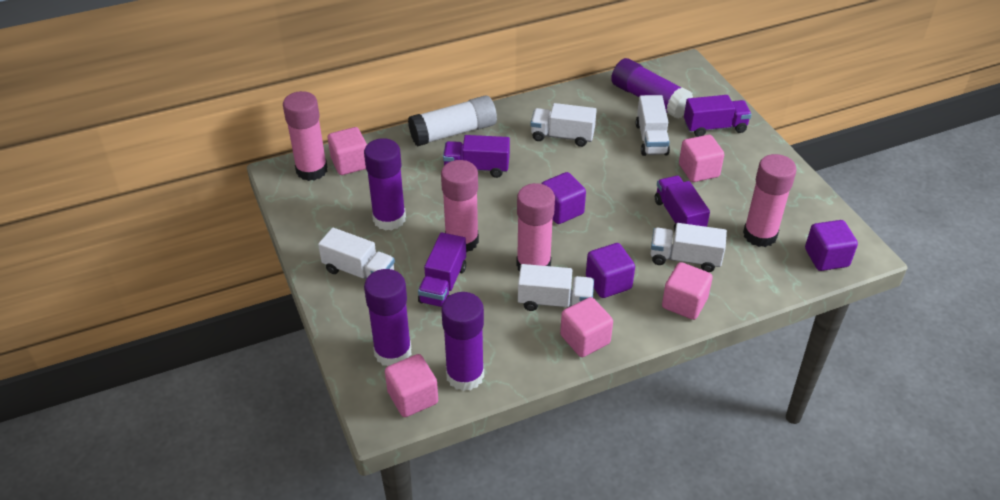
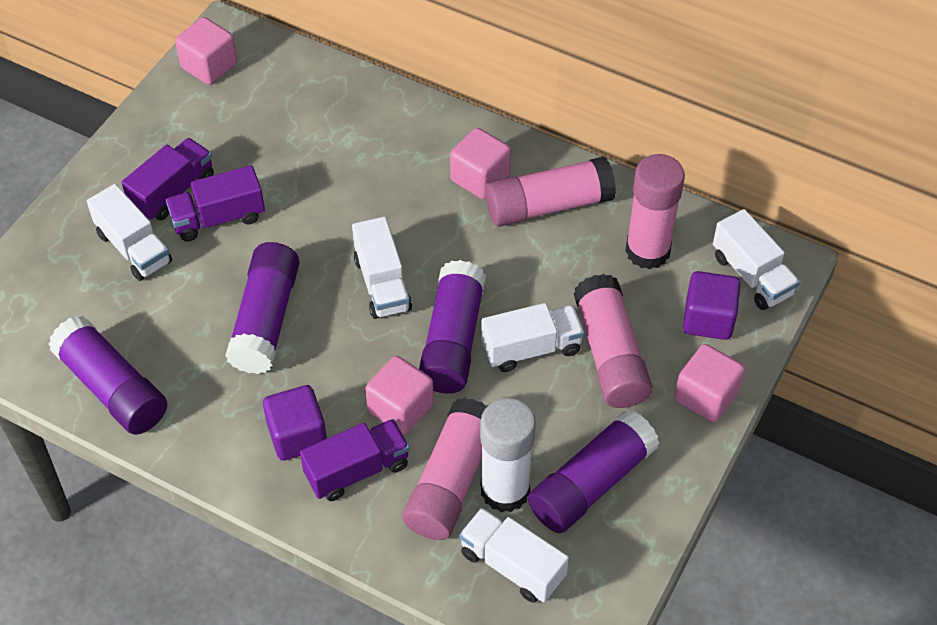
pink cube: 5 -> 4
purple cube: 3 -> 2
purple truck: 4 -> 3

